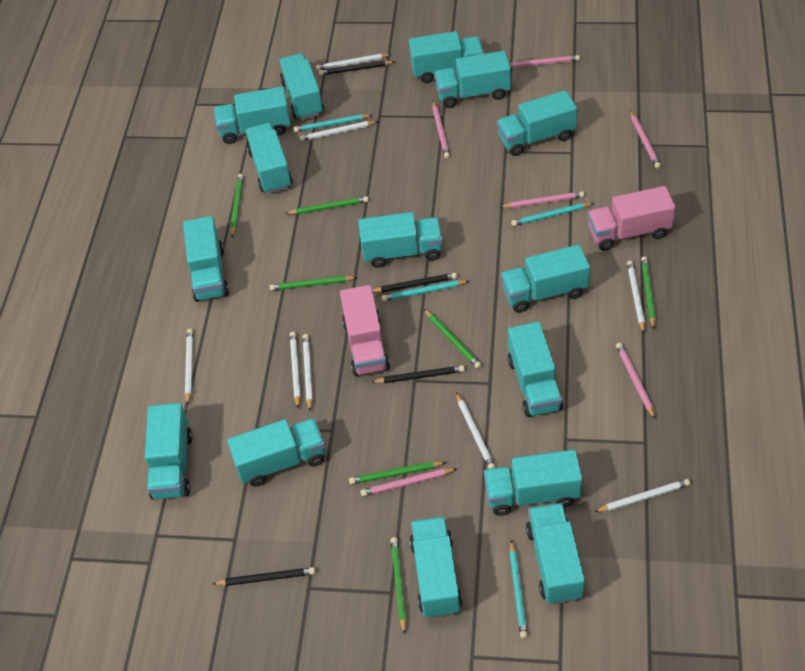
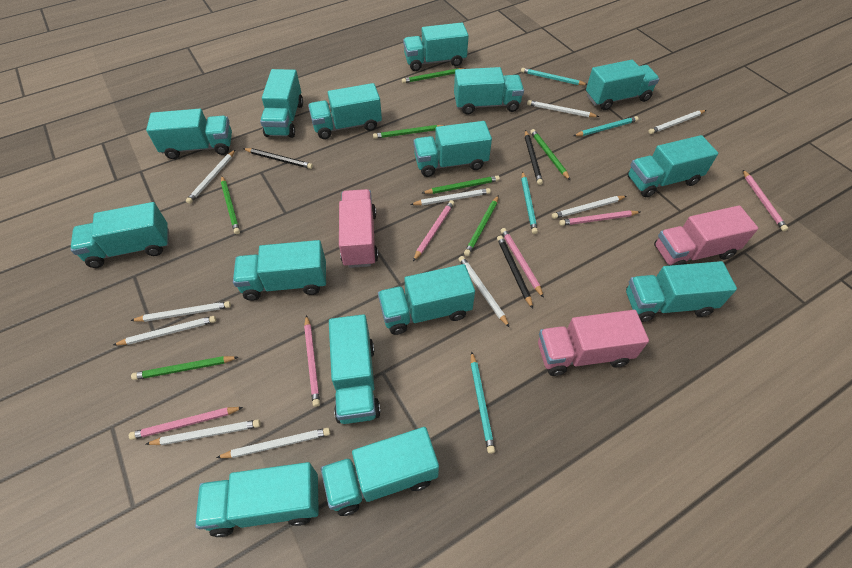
black pencil: 4 -> 3
pink truck: 2 -> 3
white pencil: 8 -> 10

